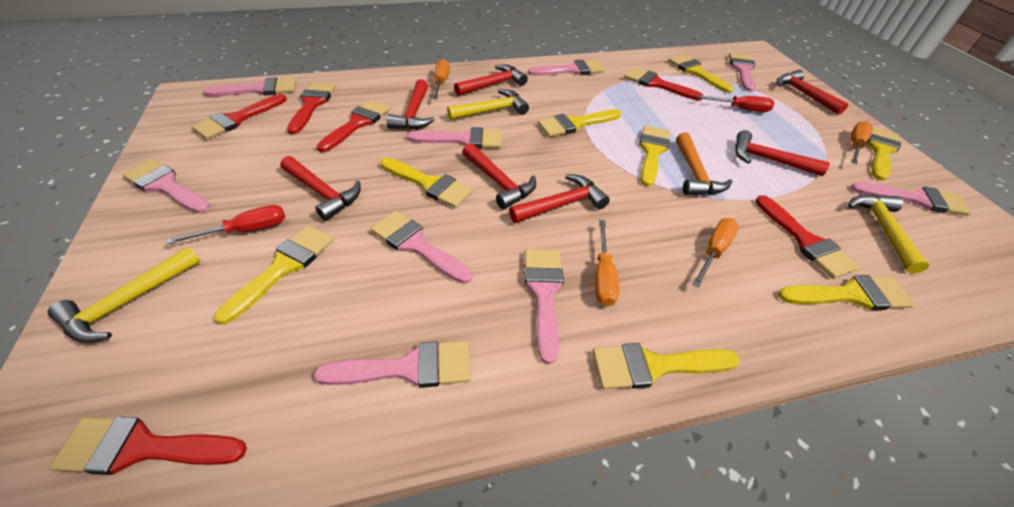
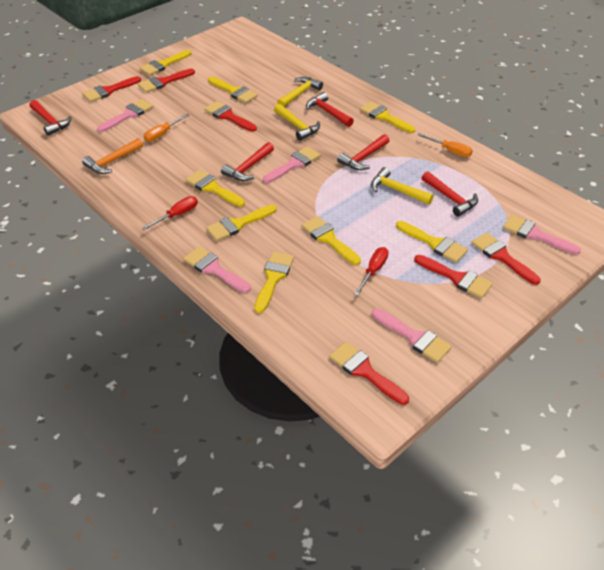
orange screwdriver: 4 -> 2
pink brush: 9 -> 5
red hammer: 7 -> 5

